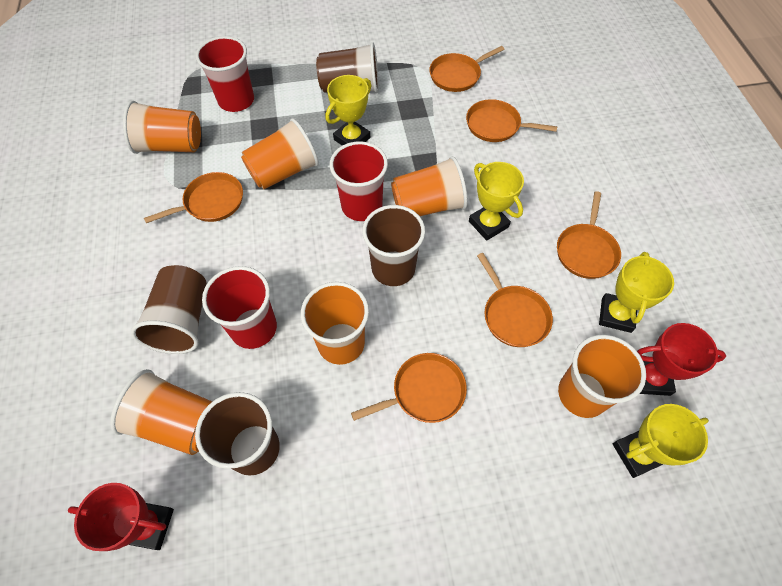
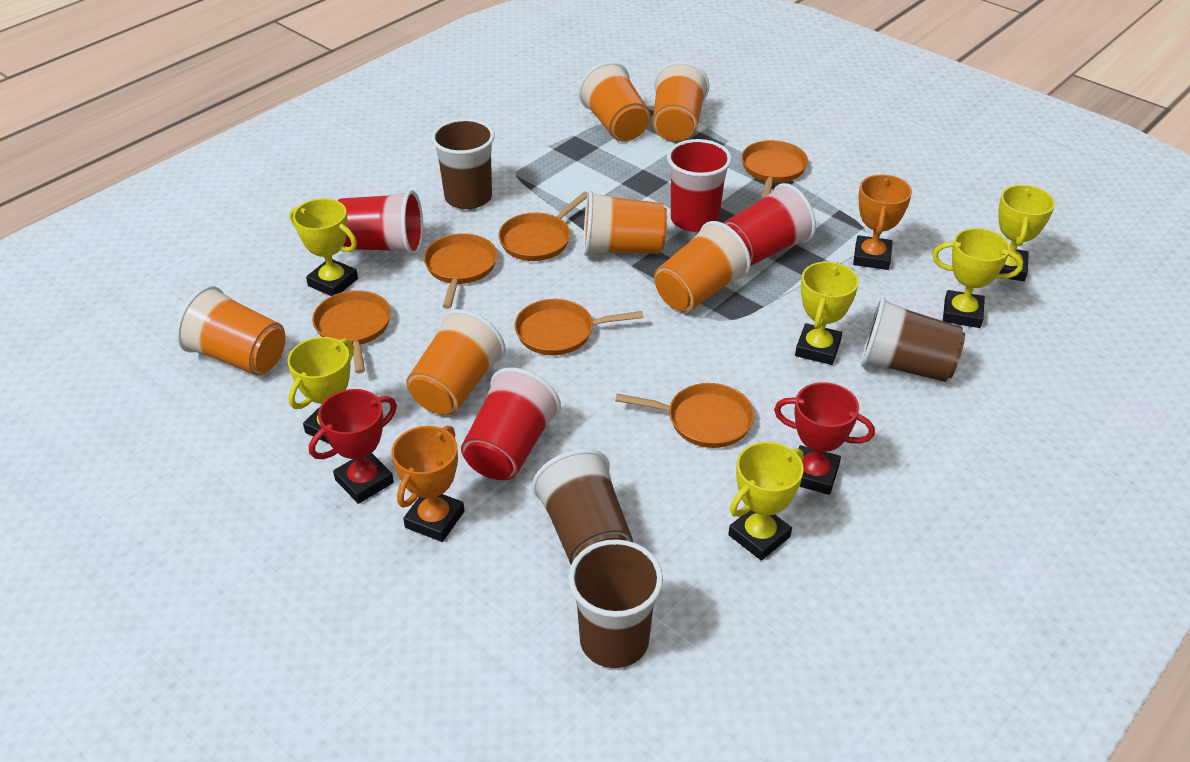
orange trophy: 0 -> 2
red cup: 3 -> 4
yellow trophy: 4 -> 6

